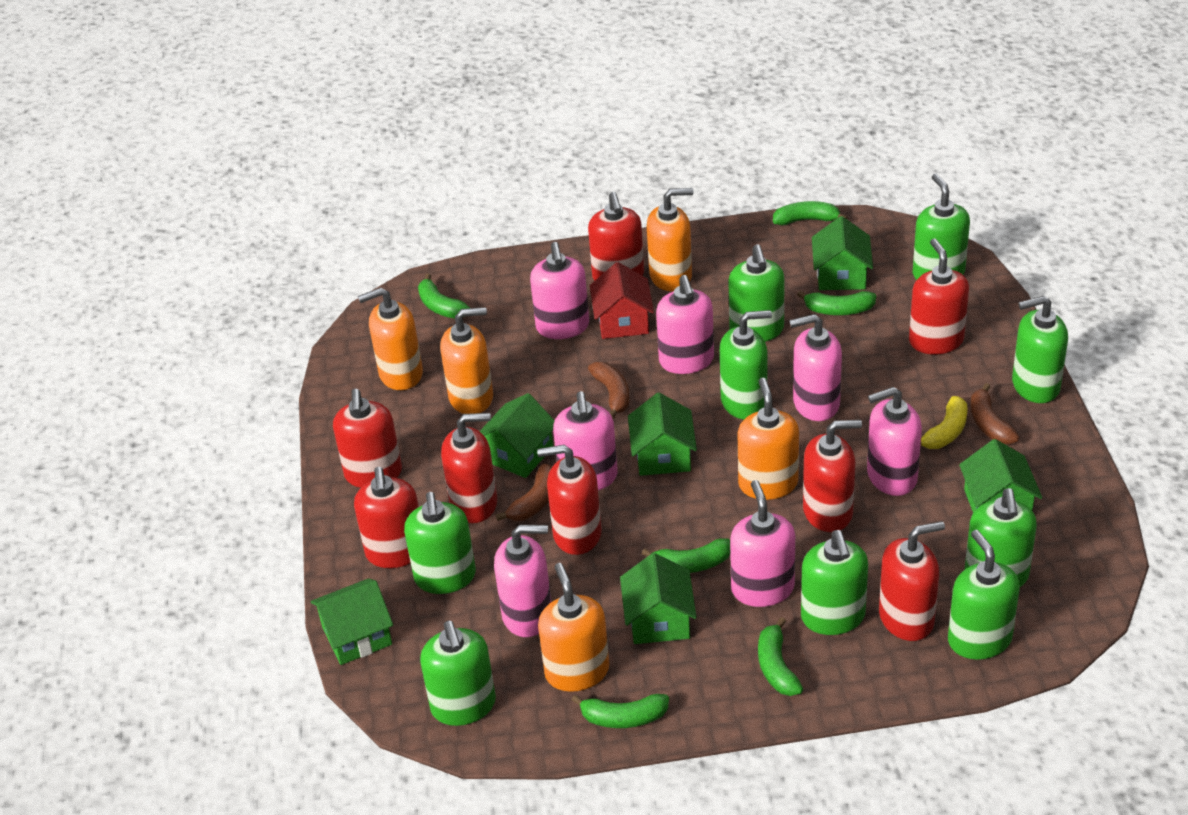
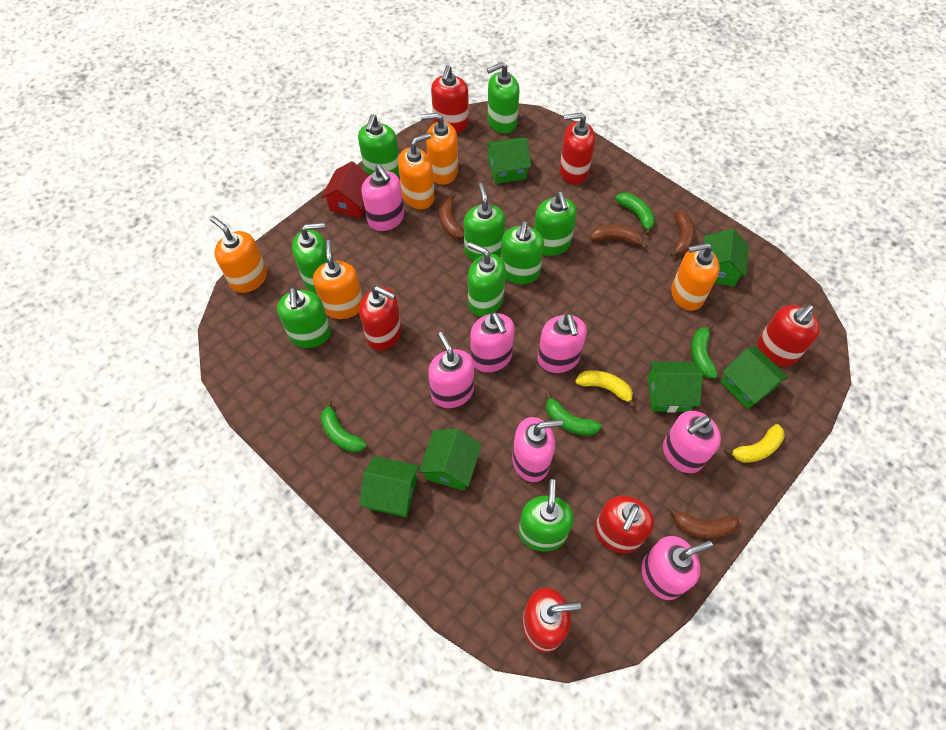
brown banana: 3 -> 4
green banana: 6 -> 4
red soap dispenser: 8 -> 6
yellow banana: 1 -> 2

